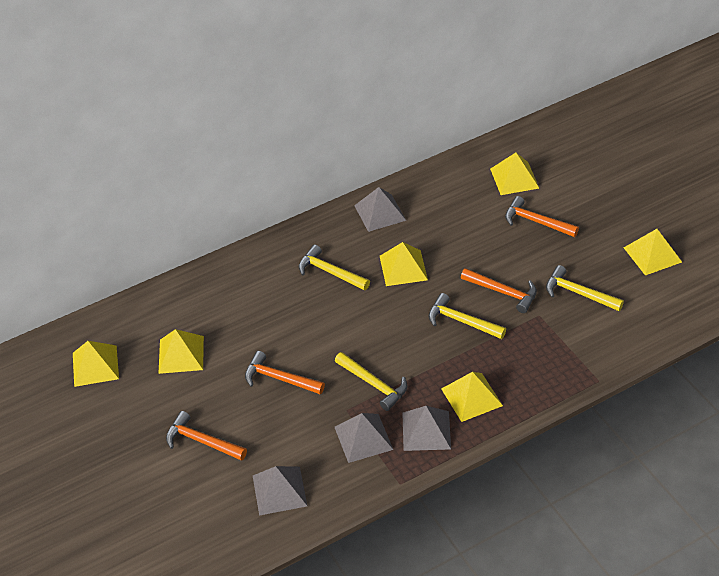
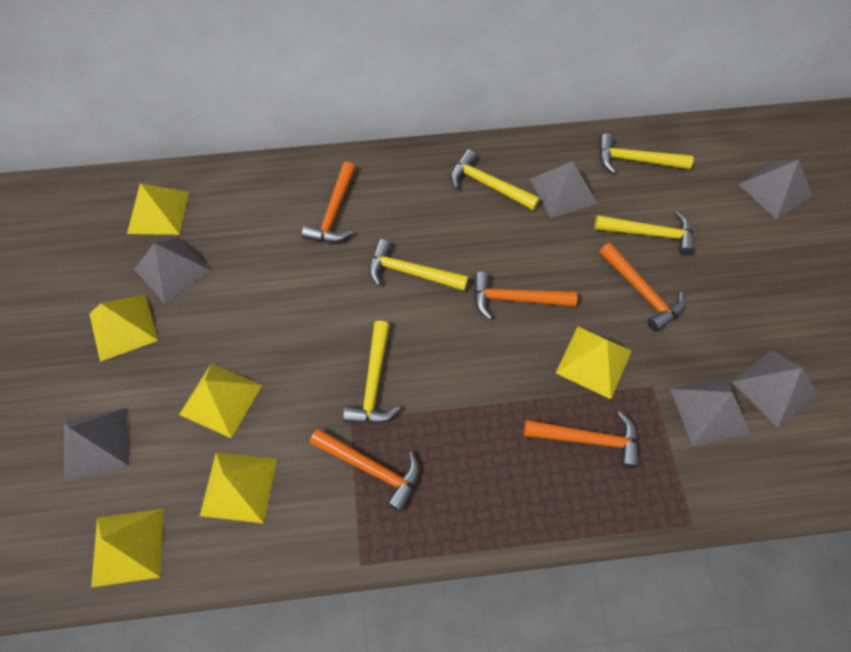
grey pyramid: 4 -> 6
orange hammer: 4 -> 5
yellow hammer: 4 -> 5

